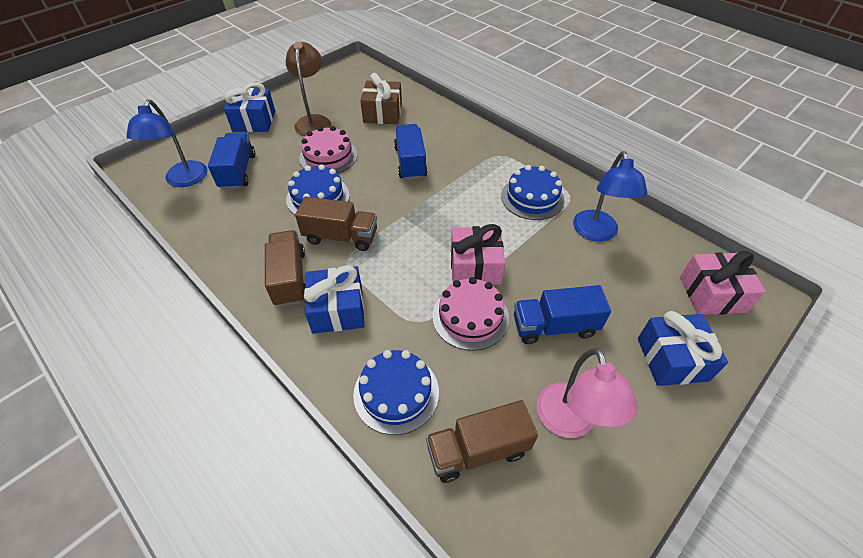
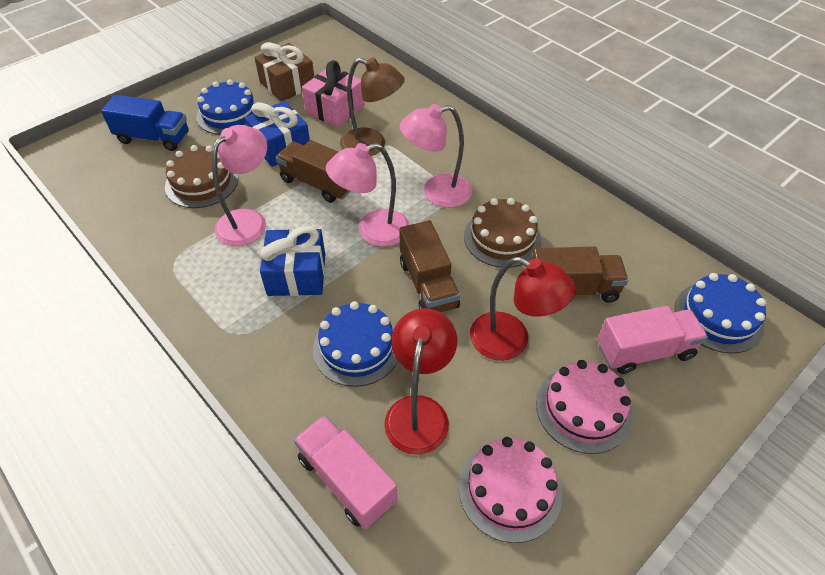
blue gift: 3 -> 2
blue lamp: 2 -> 0
blue truck: 3 -> 1
brown cake: 0 -> 2
pink gift: 2 -> 1
pink lamp: 1 -> 3
pink truck: 0 -> 2
red lamp: 0 -> 2

